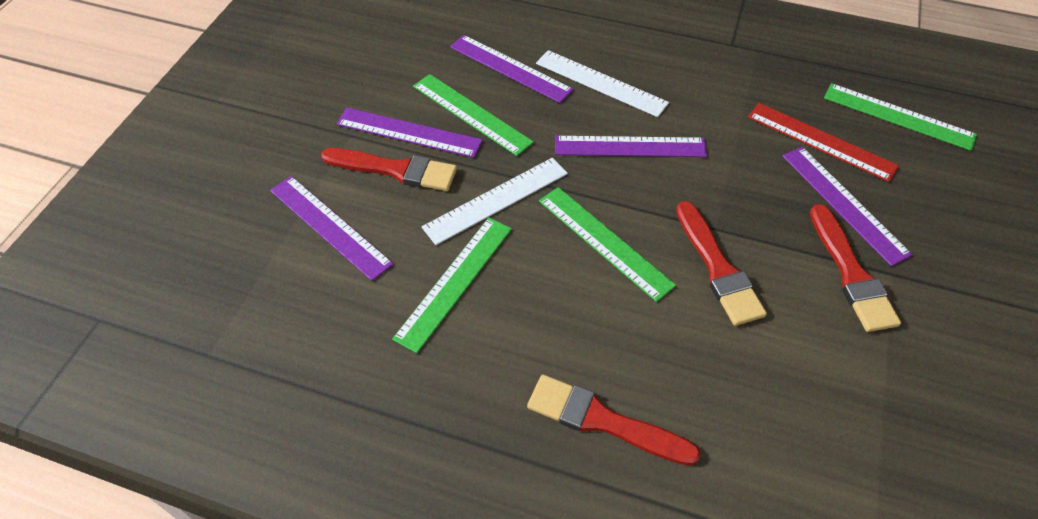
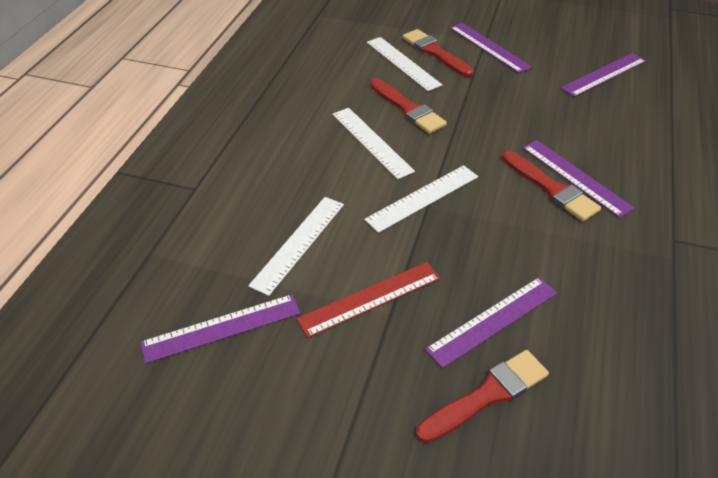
green ruler: 4 -> 0
white ruler: 2 -> 4

